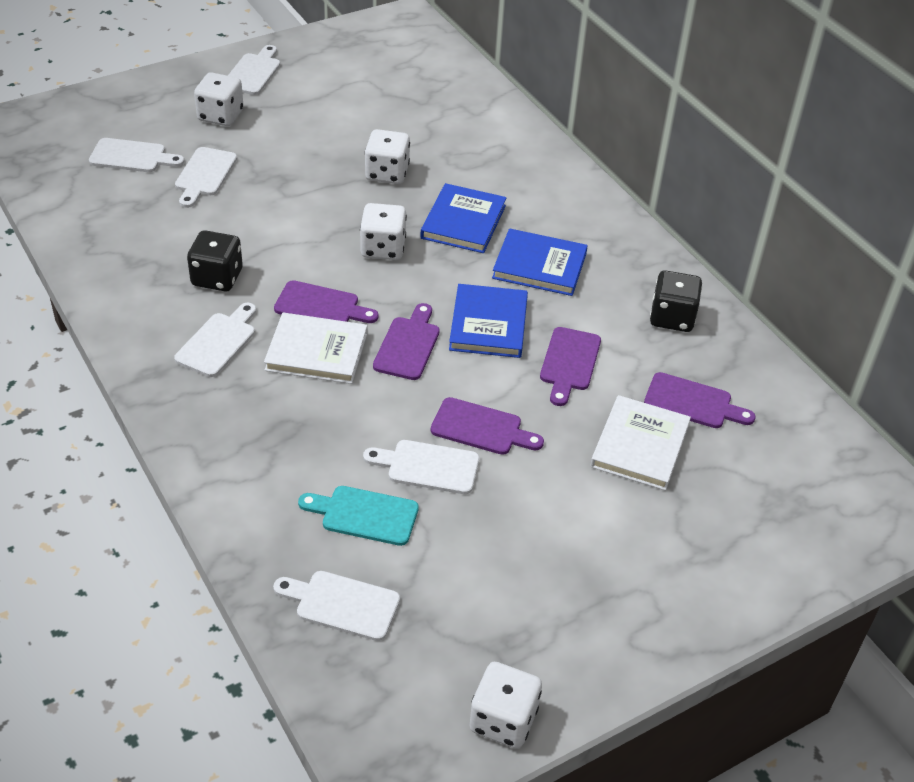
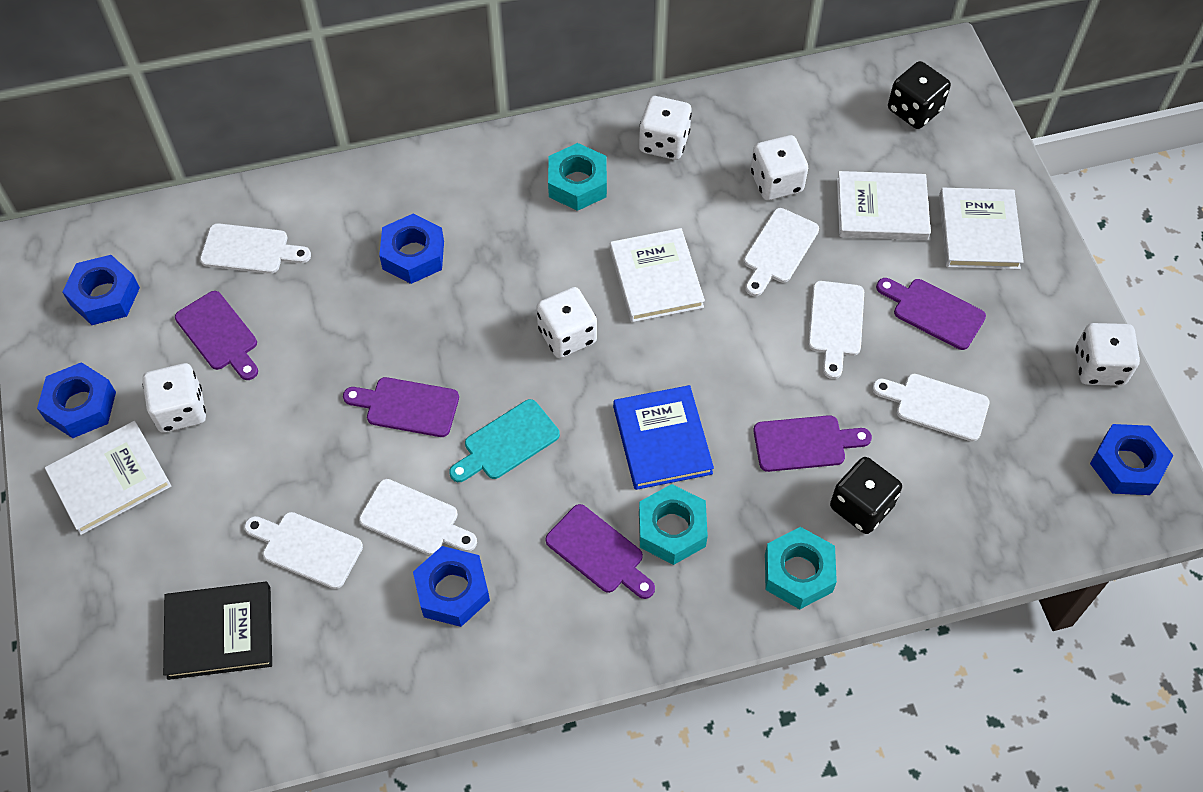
black book: 0 -> 1
blue book: 3 -> 1
blue nut: 0 -> 5
turquoise nut: 0 -> 3
white book: 2 -> 4
white dice: 4 -> 5

